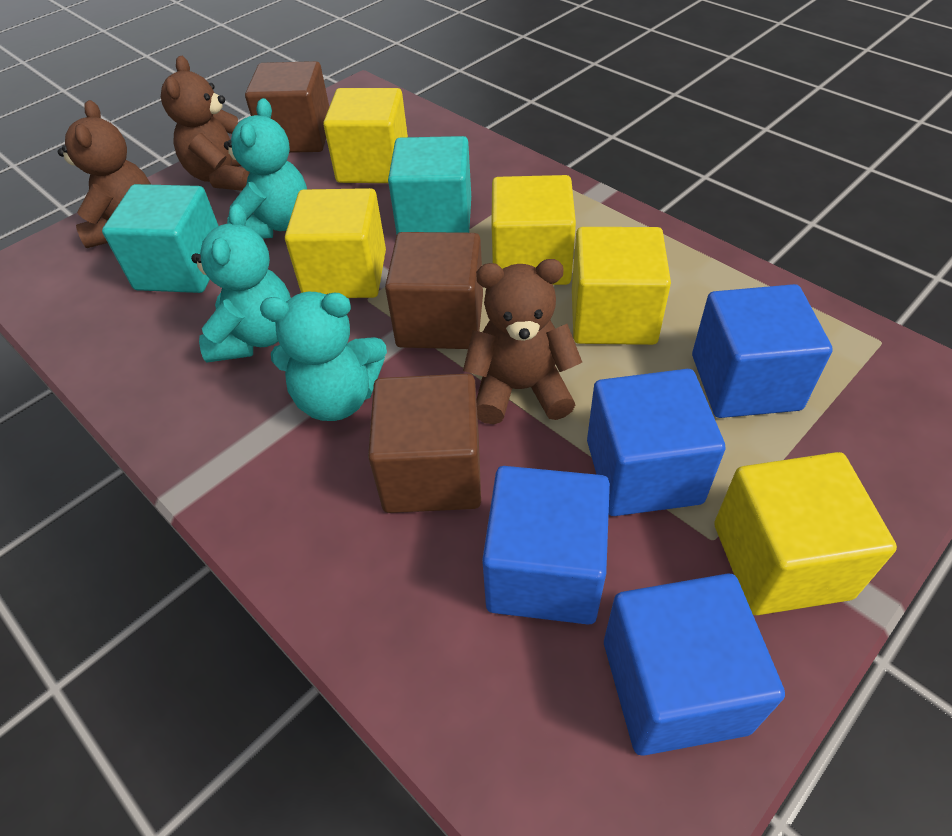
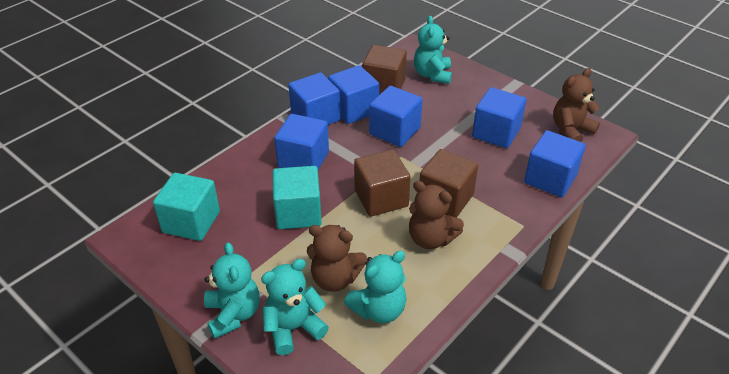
blue cube: 4 -> 6
turquoise teddy bear: 3 -> 4
yellow cube: 5 -> 0

